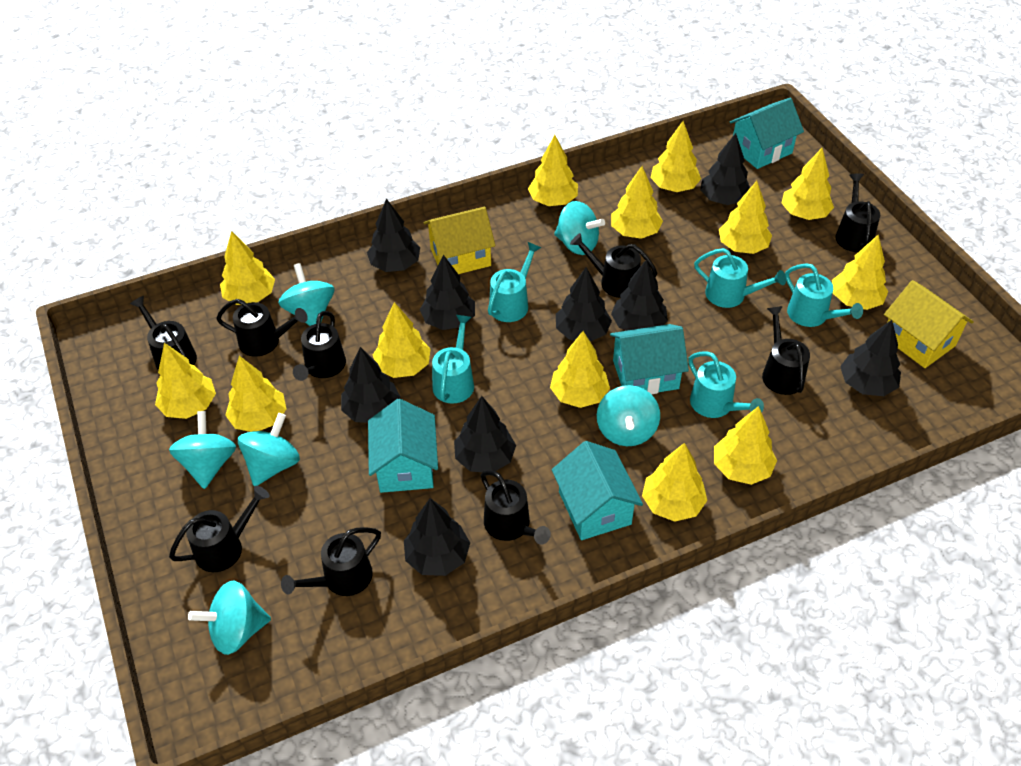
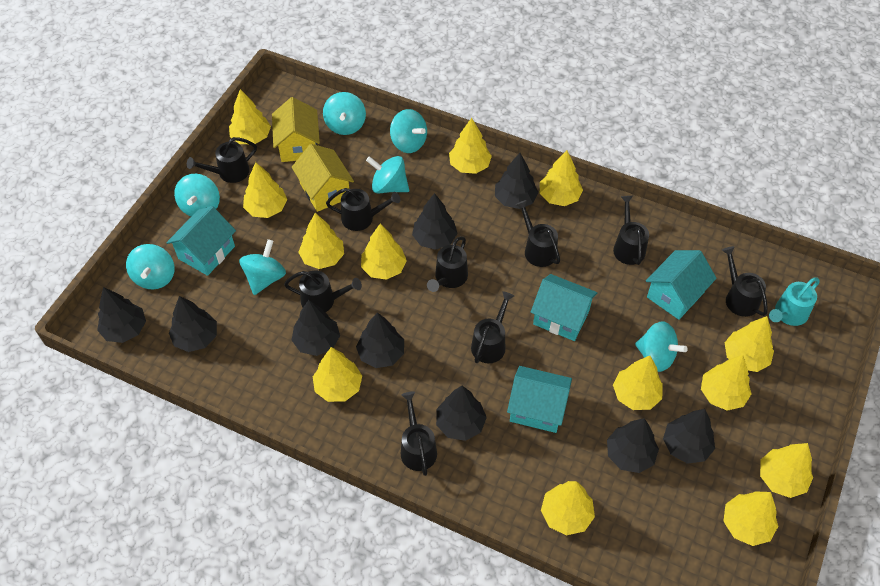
turquoise spinning top: 6 -> 7
turquoise watering can: 5 -> 1

